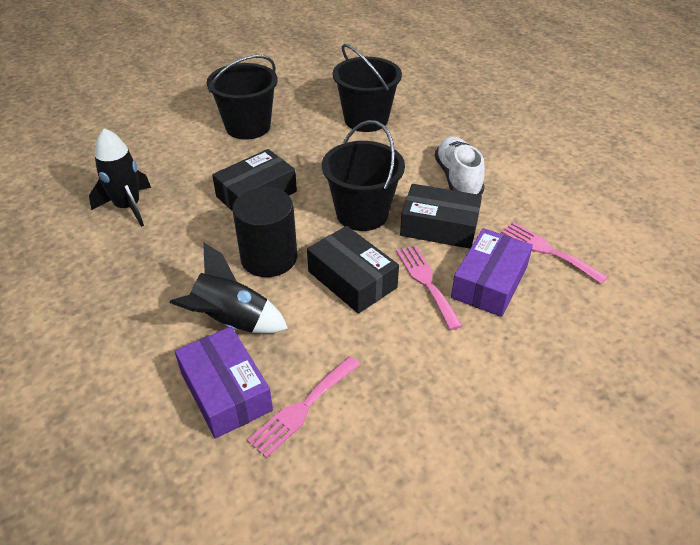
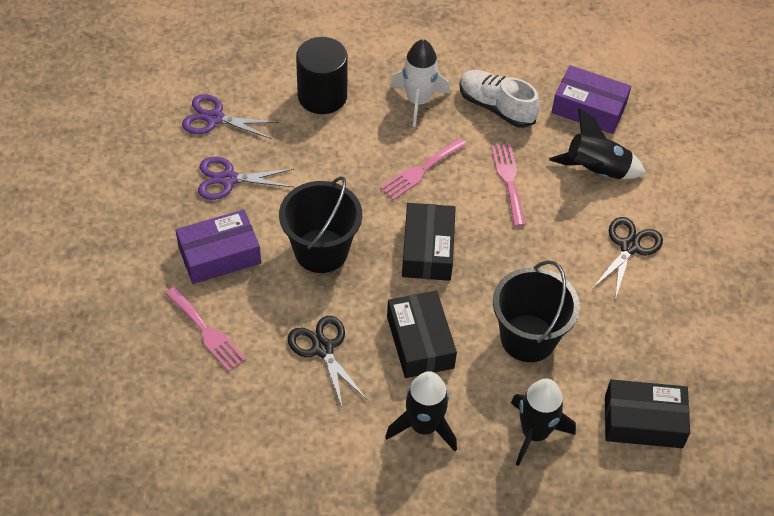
black bucket: 3 -> 2
black rocket: 2 -> 3
black scissors: 0 -> 2
purple scissors: 0 -> 2
white rocket: 0 -> 1

